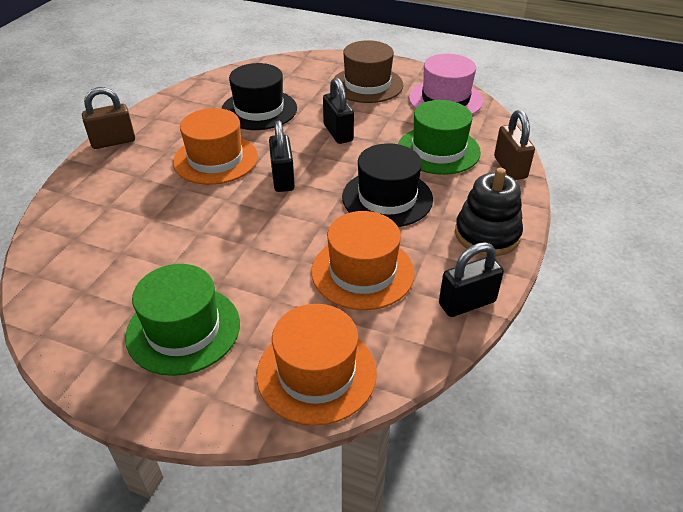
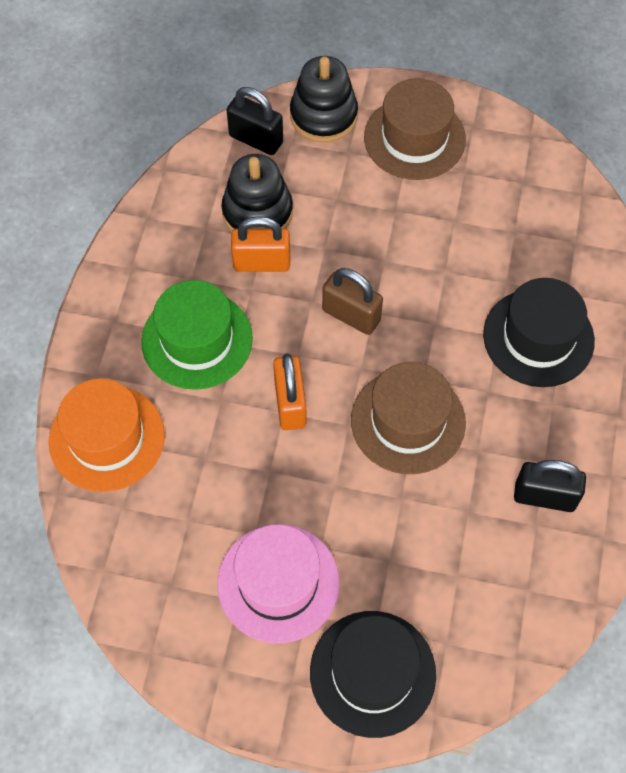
black padlock: 3 -> 2
black stacking toy: 1 -> 2
brown hat: 1 -> 2
brown padlock: 2 -> 1
green hat: 2 -> 1
orange hat: 3 -> 1
orange padlock: 0 -> 2

